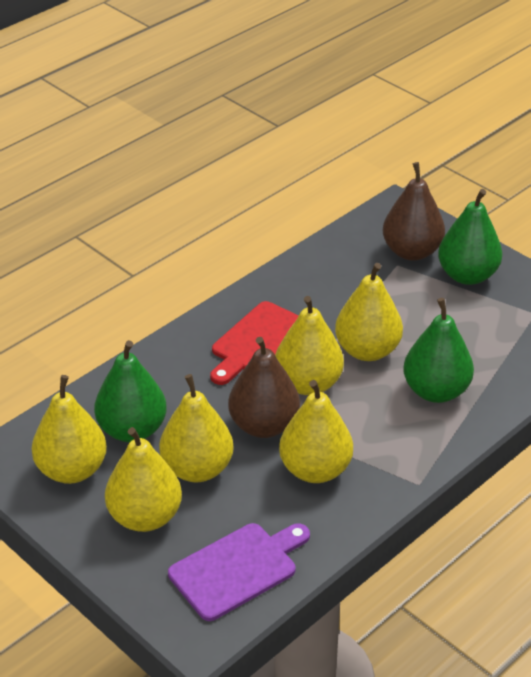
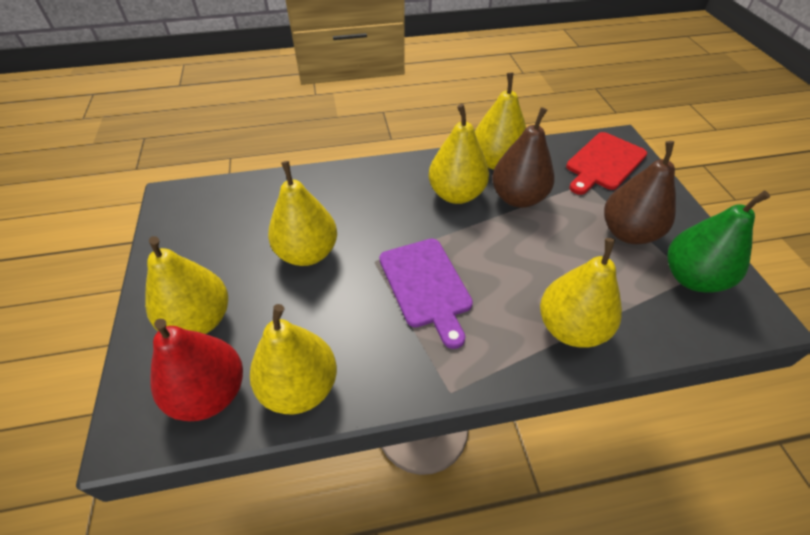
green pear: 3 -> 1
red pear: 0 -> 1

